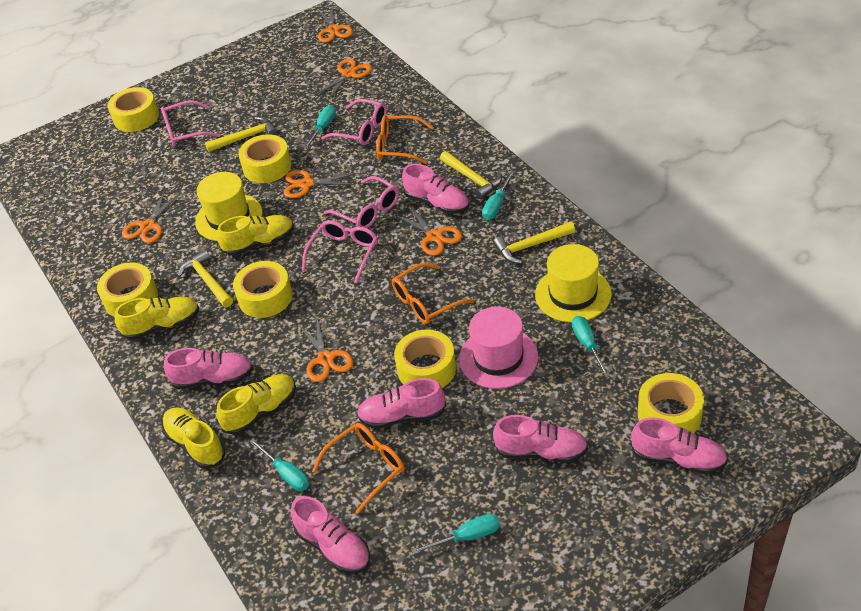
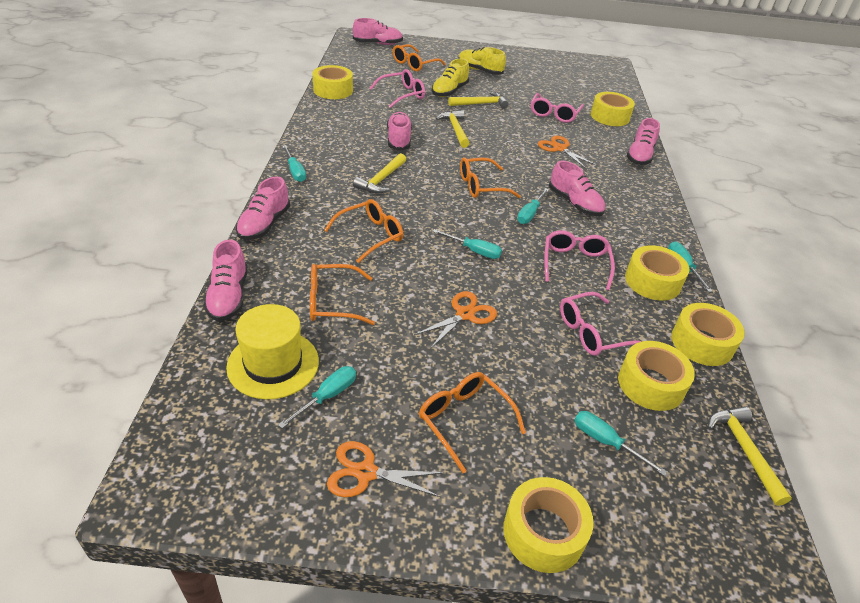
orange glasses: 3 -> 5
orange scissors: 6 -> 3
pink hat: 1 -> 0
turquoise screwdriver: 5 -> 6
yellow hat: 2 -> 1
yellow shoe: 4 -> 2

